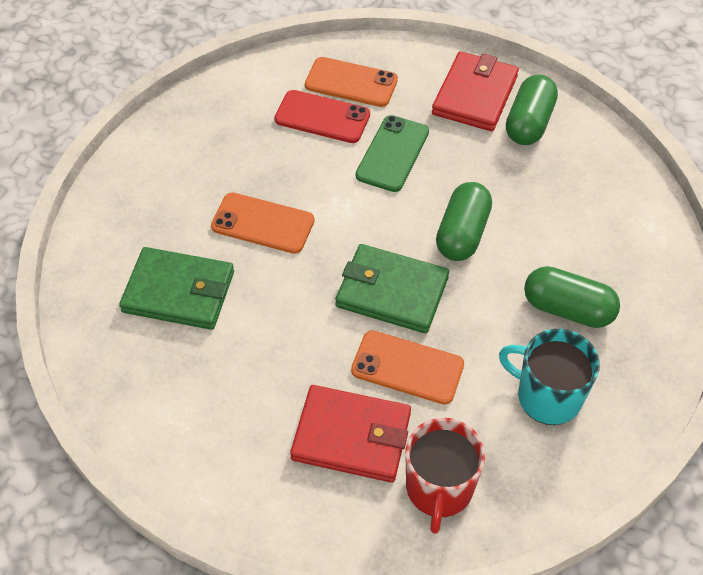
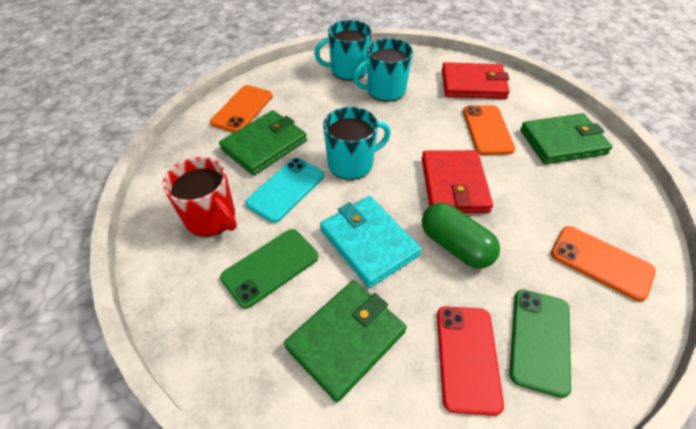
green capsule: 3 -> 1
green phone: 1 -> 2
green wallet: 2 -> 3
turquoise mug: 1 -> 3
turquoise phone: 0 -> 1
turquoise wallet: 0 -> 1

